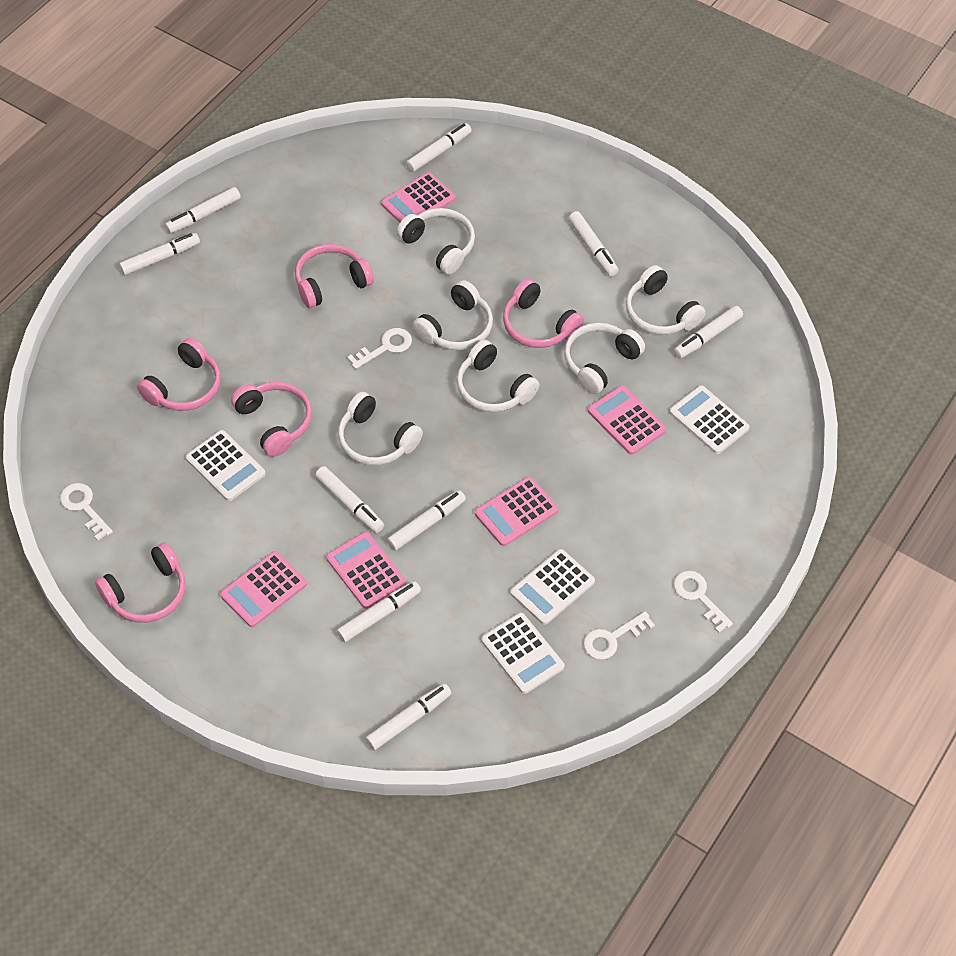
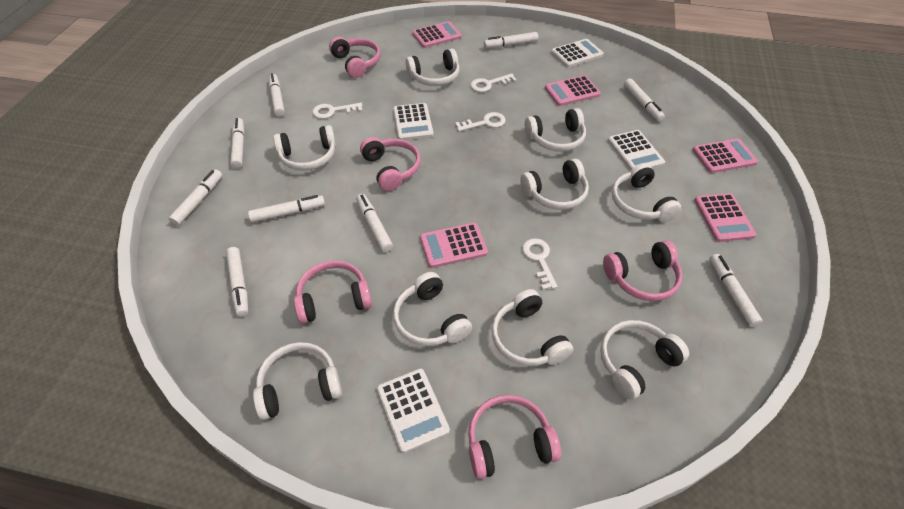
white headphones: 6 -> 9

